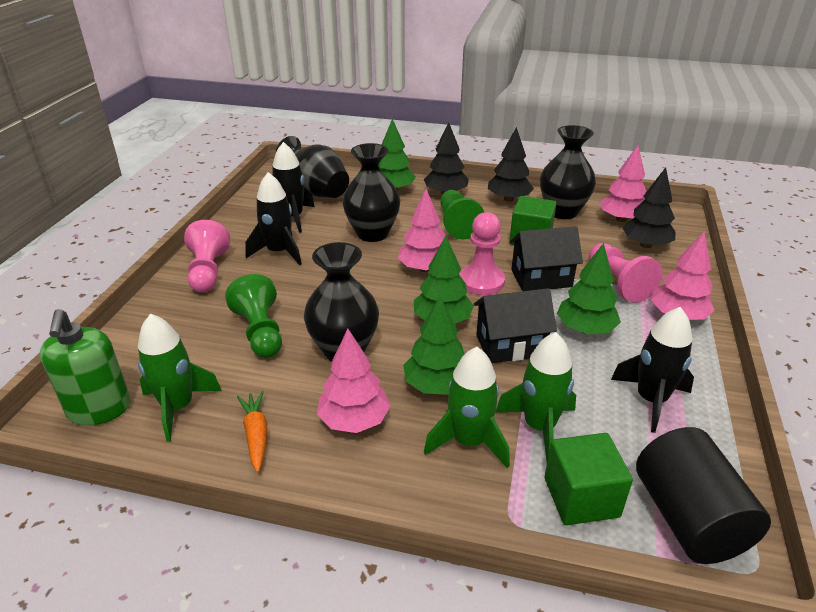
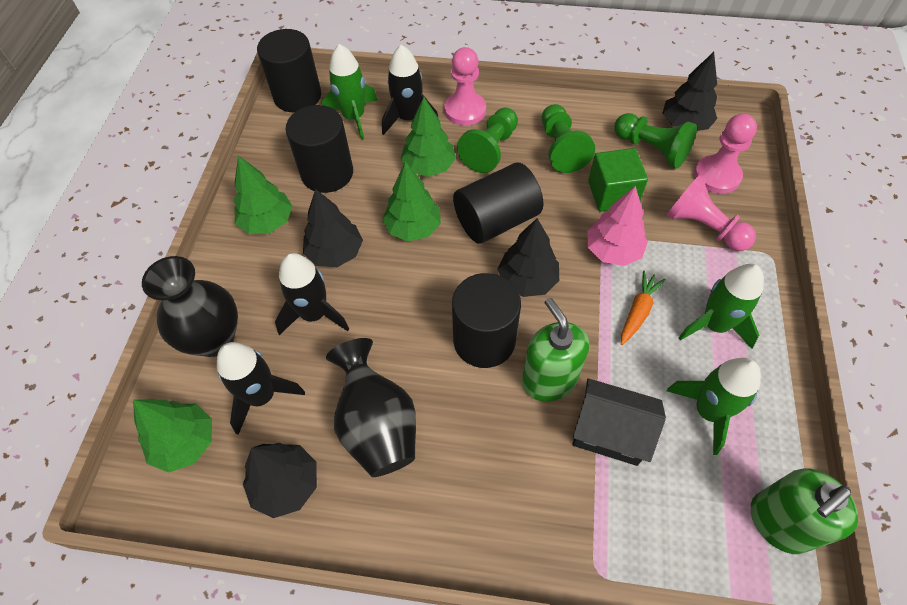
black cylinder: 1 -> 4
black house: 2 -> 1
black tree: 3 -> 4
black vase: 4 -> 2
green cube: 2 -> 1
green pawn: 2 -> 3
green soap dispenser: 1 -> 2
pink tree: 4 -> 1

